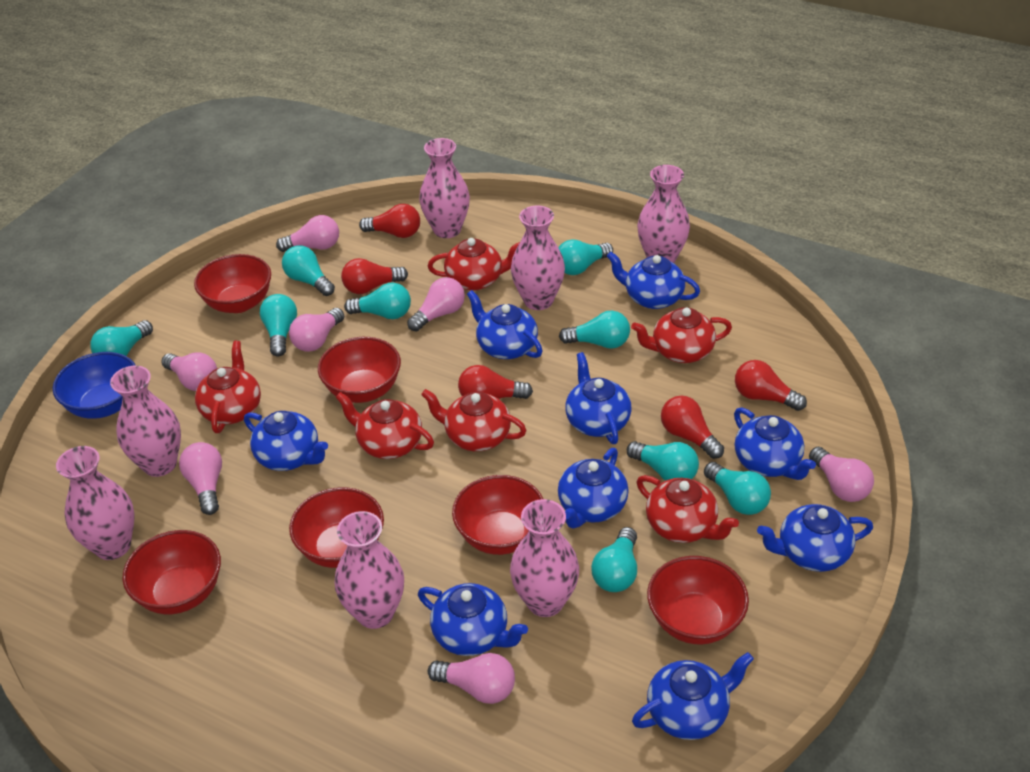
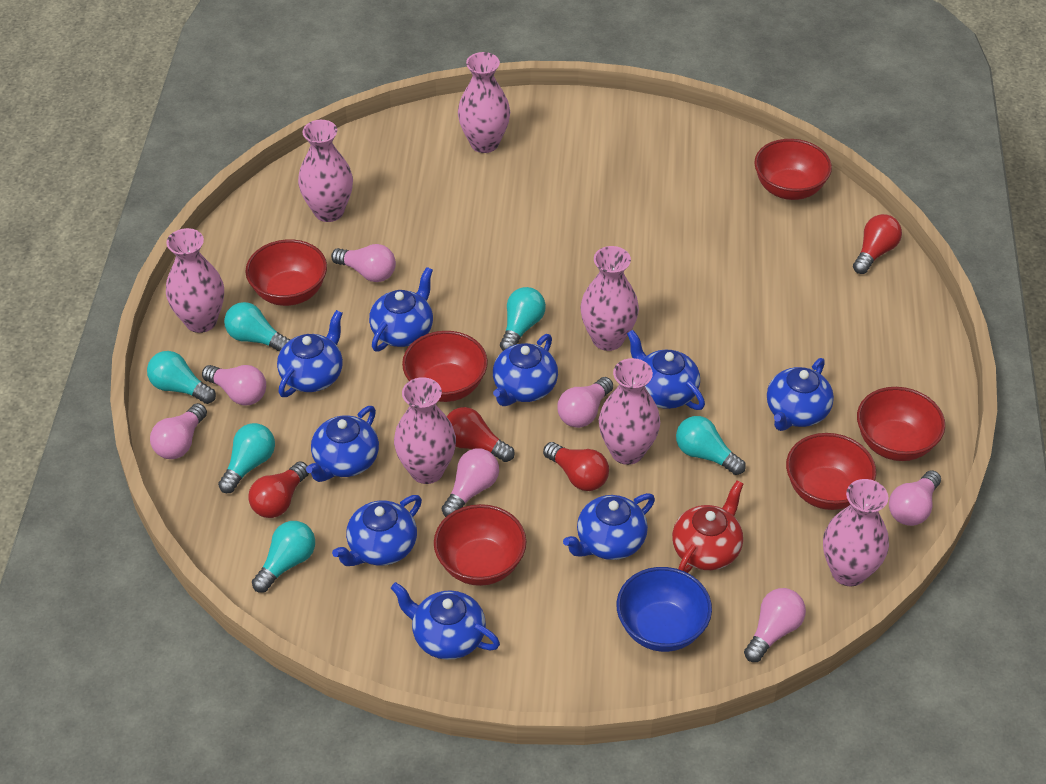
red light bulb: 5 -> 4
red teapot: 6 -> 1
turquoise light bulb: 9 -> 6

